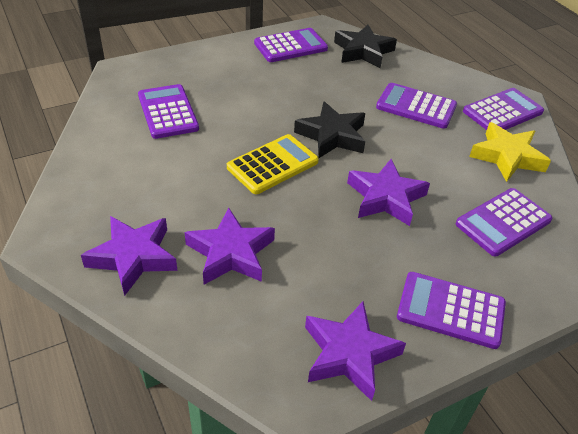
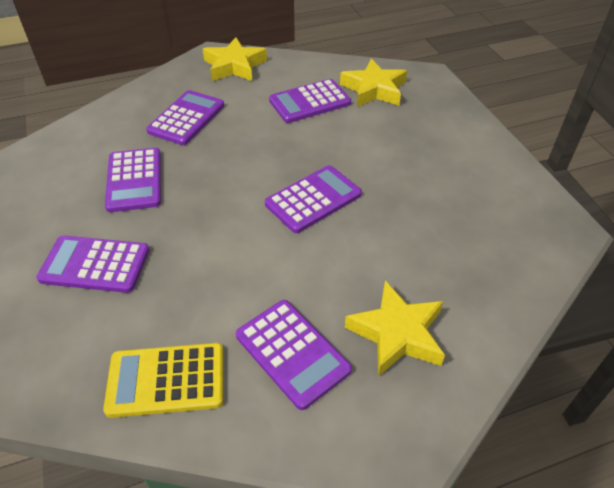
black star: 2 -> 0
purple star: 4 -> 0
yellow star: 1 -> 3

